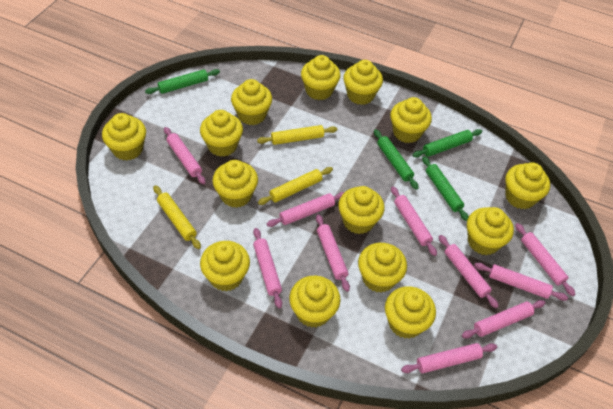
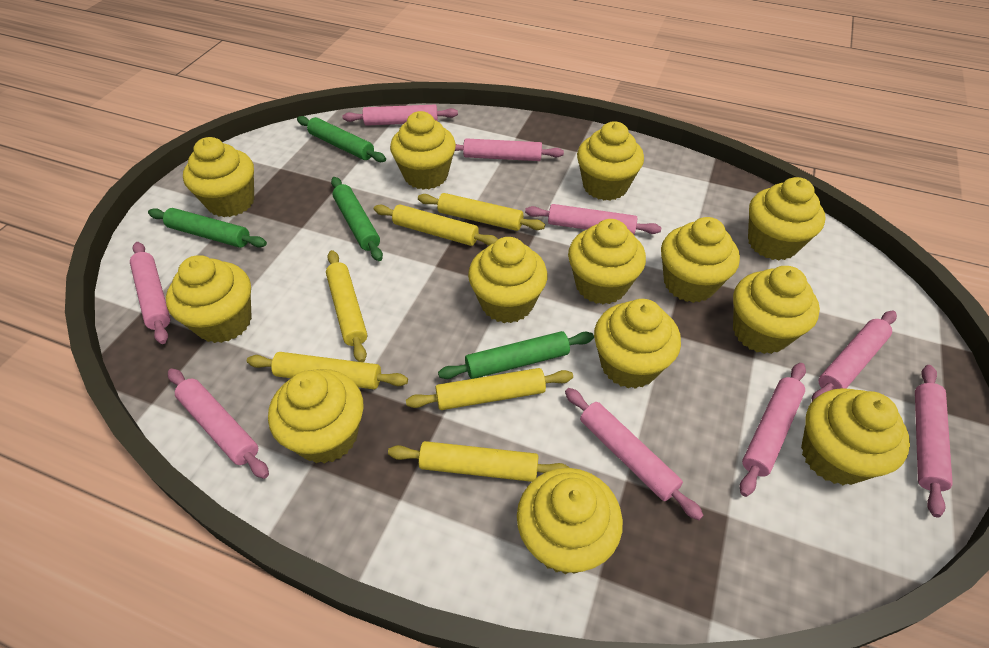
pink rolling pin: 10 -> 9
yellow cupcake: 14 -> 13
yellow rolling pin: 3 -> 6

